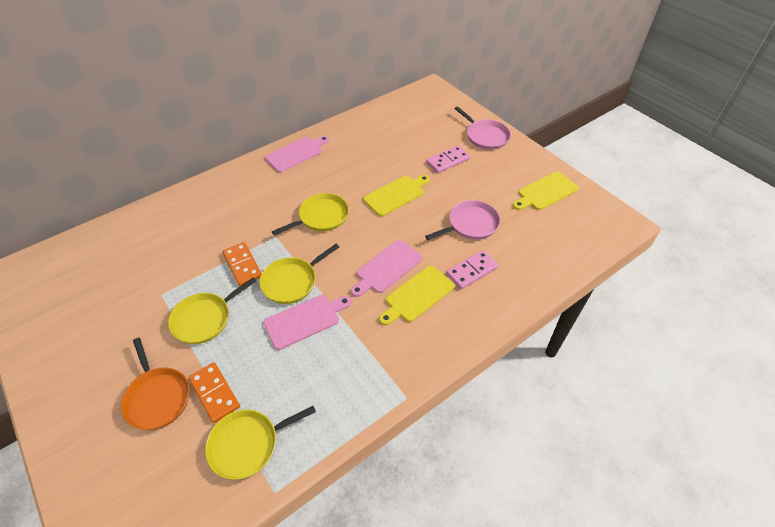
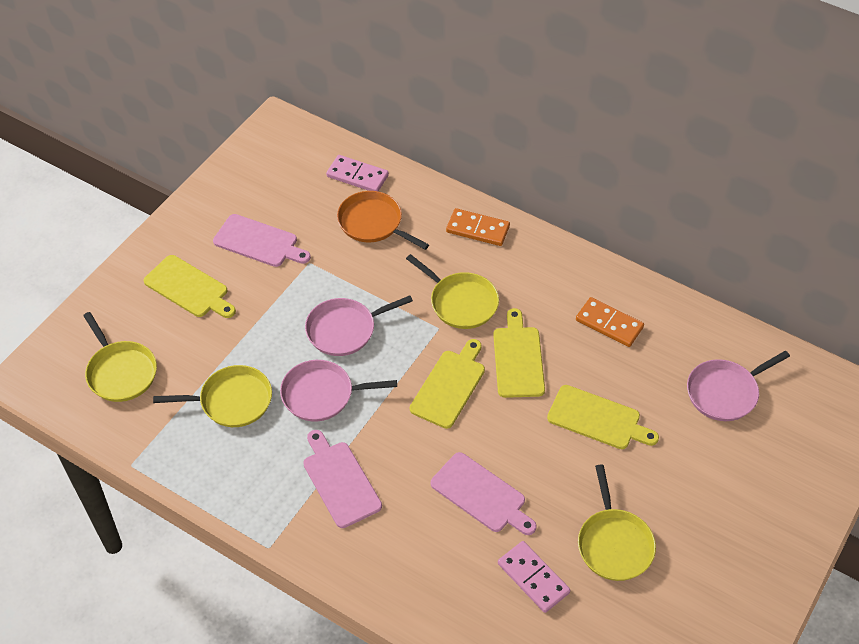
pink pan: 2 -> 3
yellow cutting board: 3 -> 4

